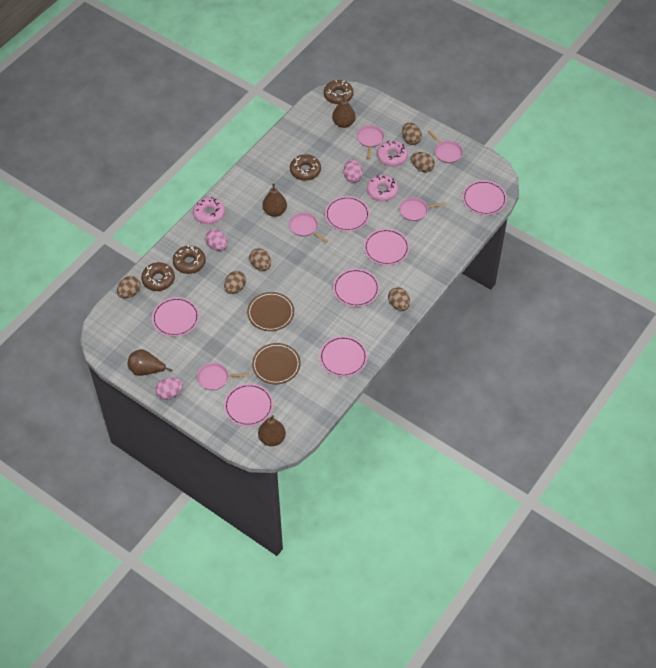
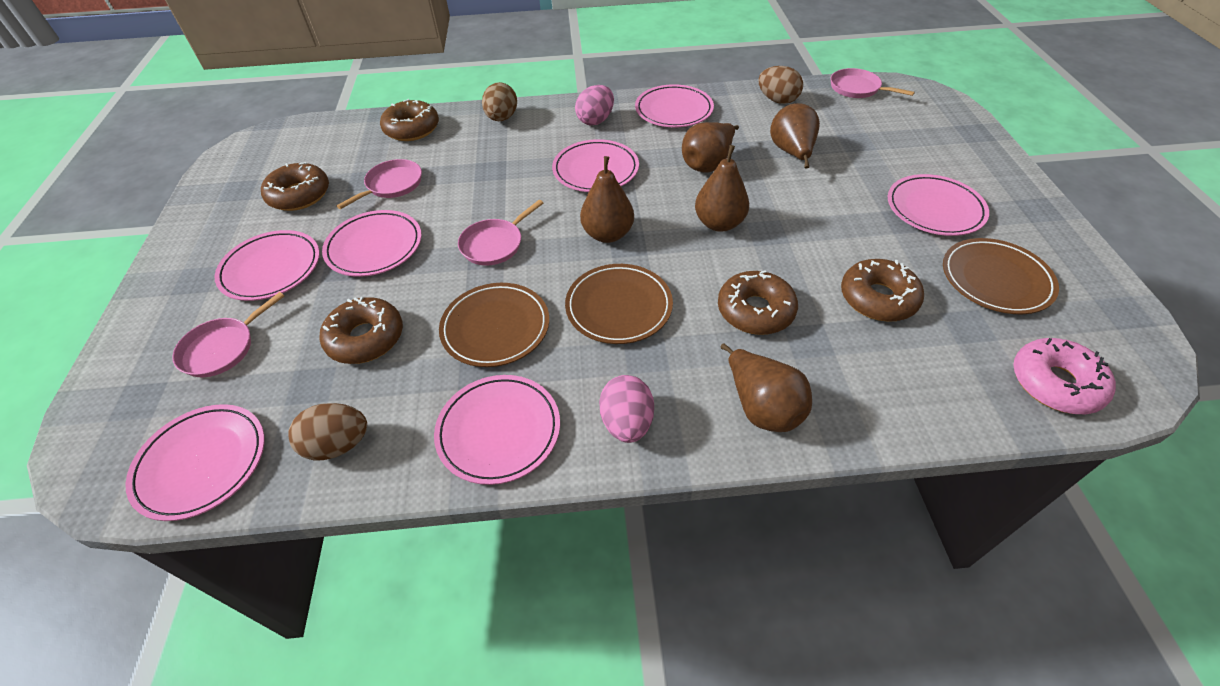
brown donut: 4 -> 5
brown egg: 6 -> 3
brown pear: 4 -> 5
brown plate: 2 -> 3
pink donut: 3 -> 1
pink egg: 3 -> 2
pink pan: 5 -> 4

